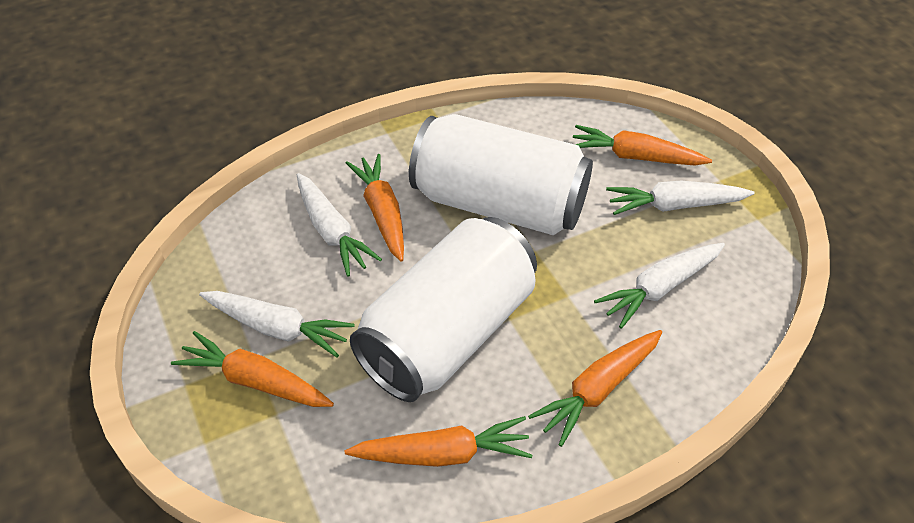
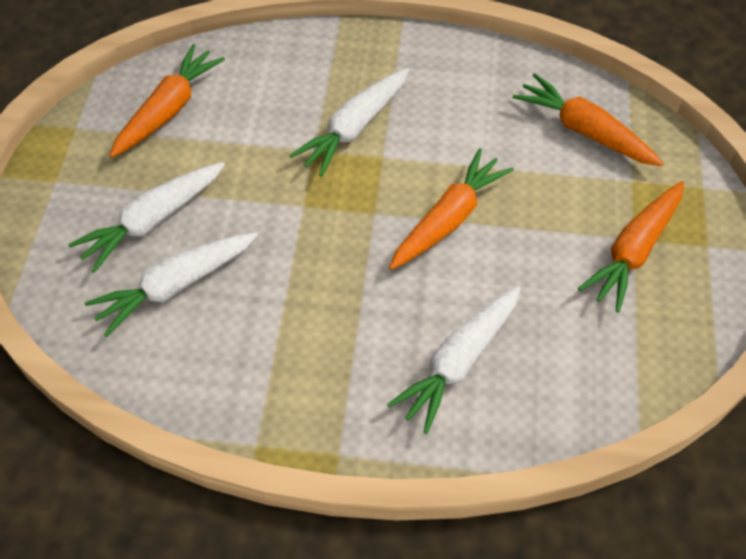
orange carrot: 5 -> 4
white can: 2 -> 0

